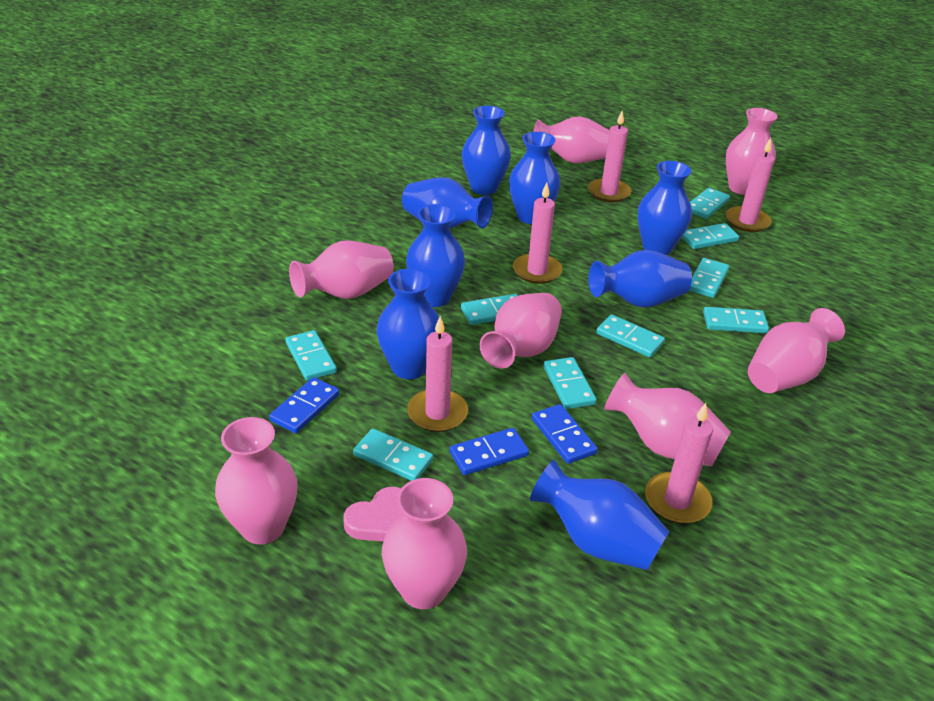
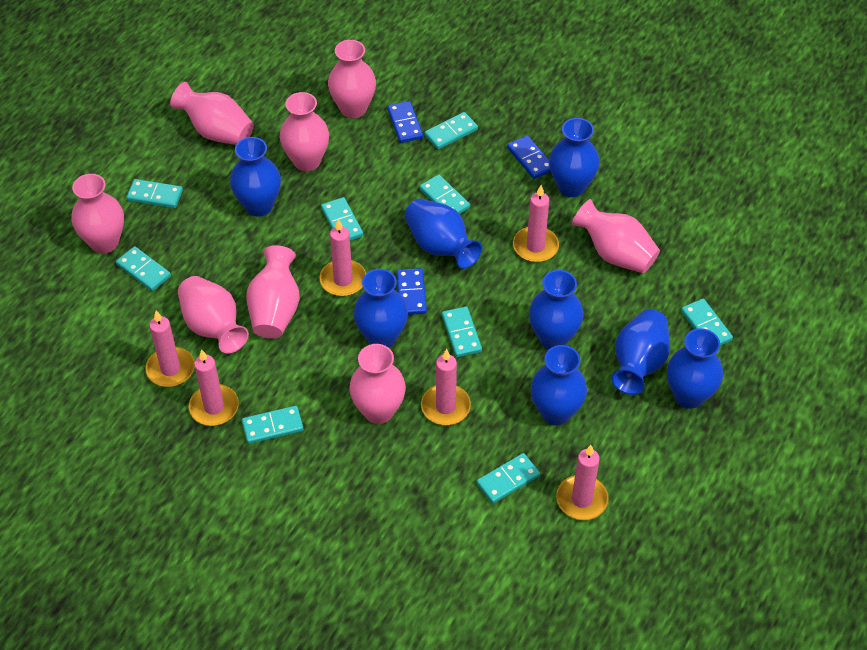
pink candle: 5 -> 6
pink heart: 1 -> 0

